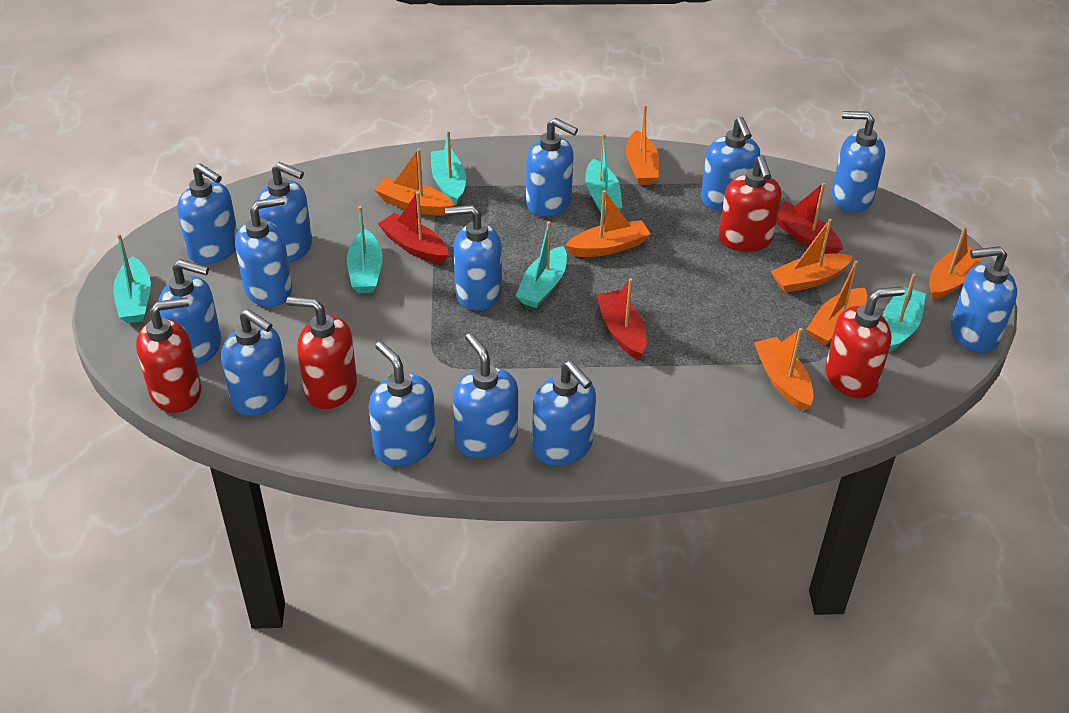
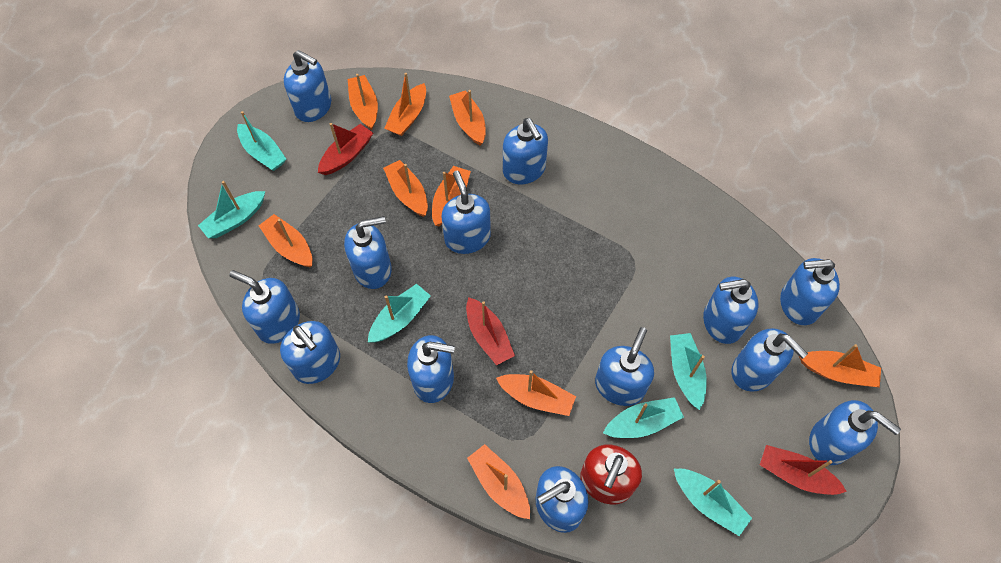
orange boat: 7 -> 9
red soap dispenser: 4 -> 1

